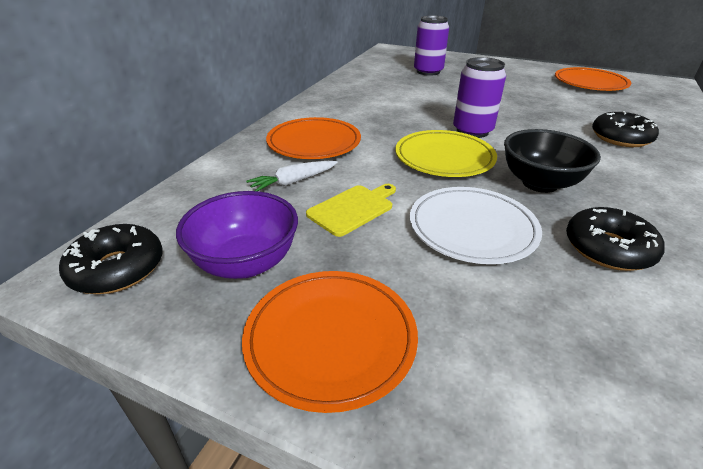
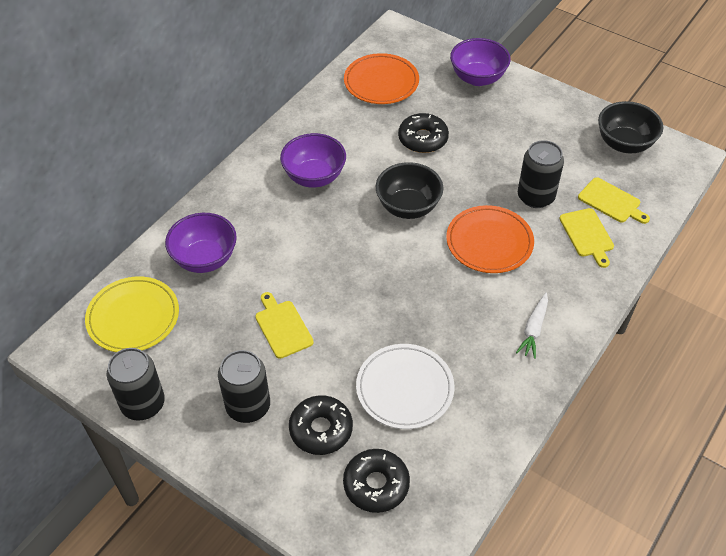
black bowl: 1 -> 2
black can: 0 -> 3
orange plate: 3 -> 2
purple bowl: 1 -> 3
purple can: 2 -> 0
yellow cutting board: 1 -> 3

